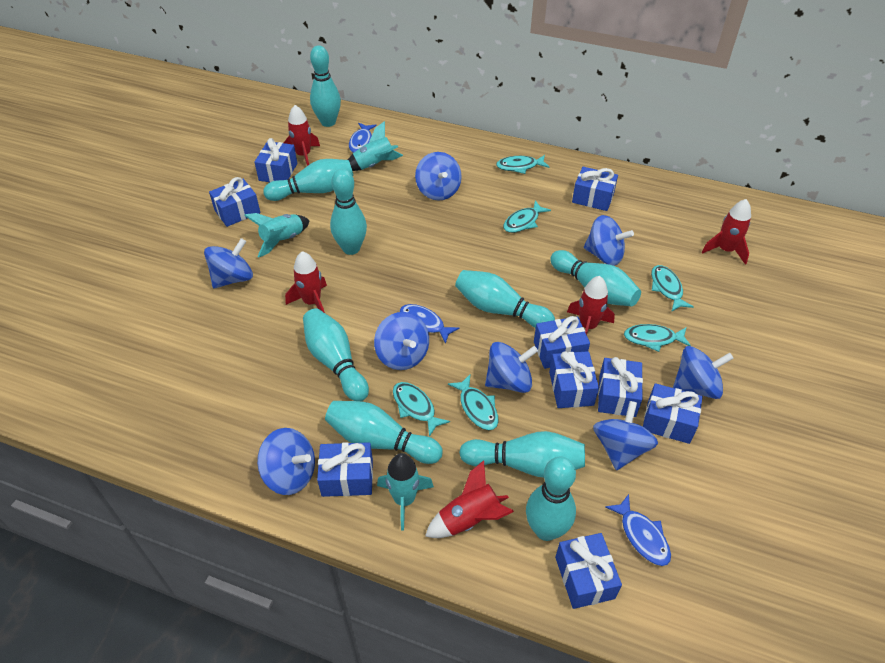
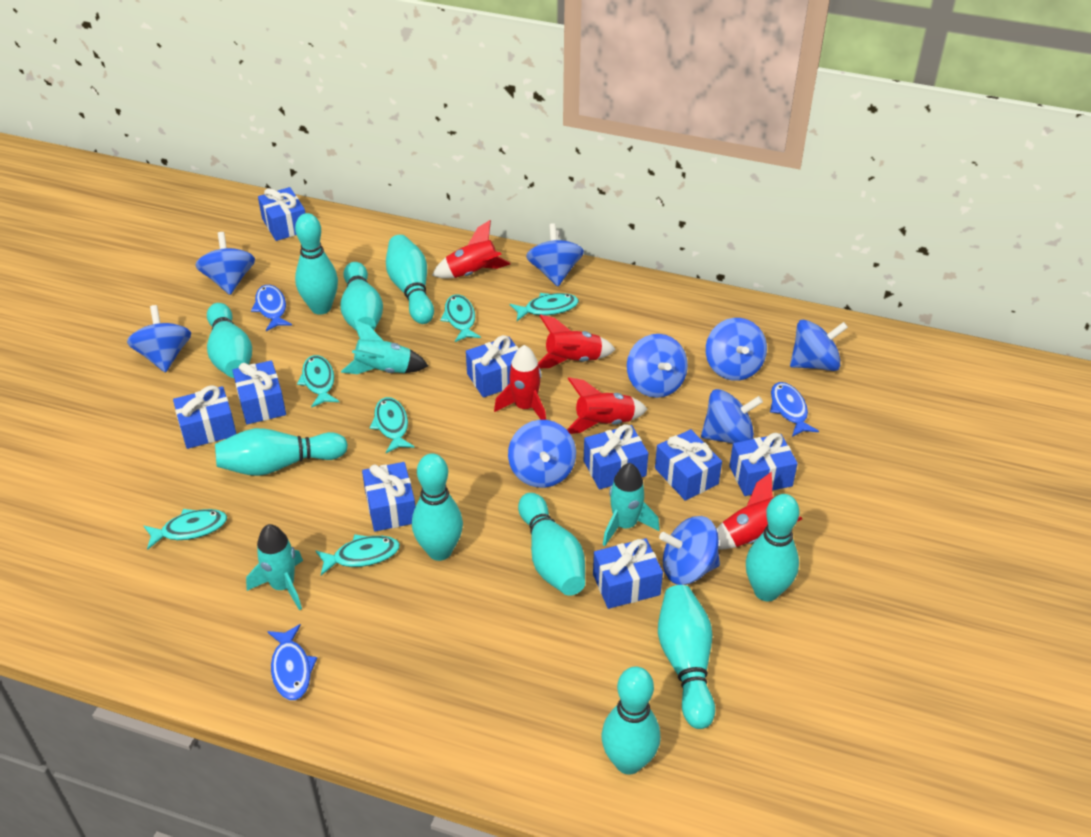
blue spinning top: 8 -> 9
turquoise bowling pin: 9 -> 10

